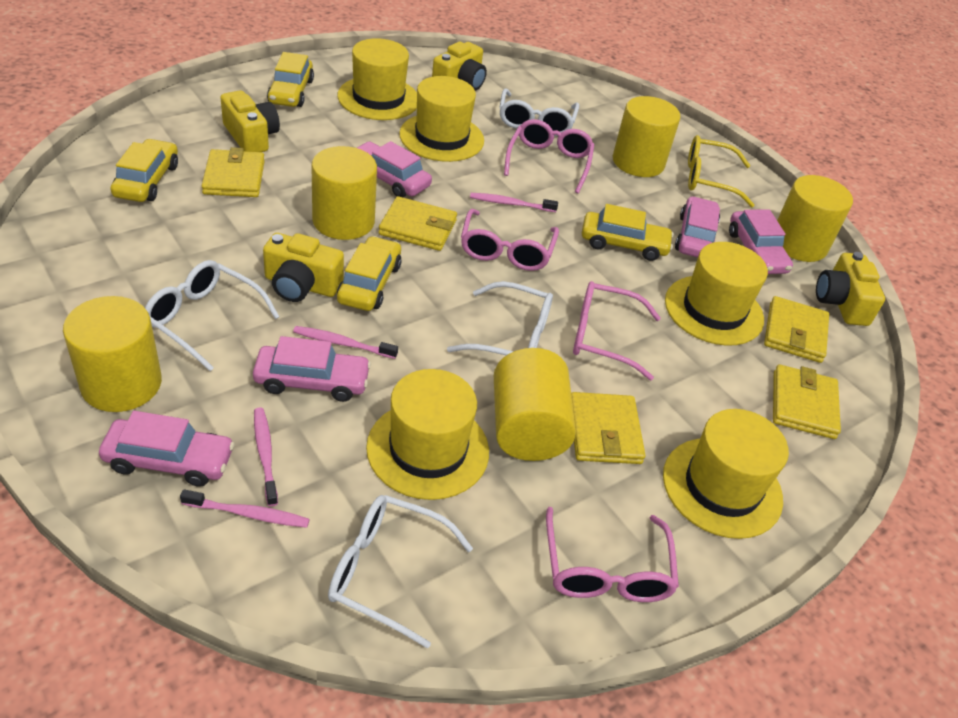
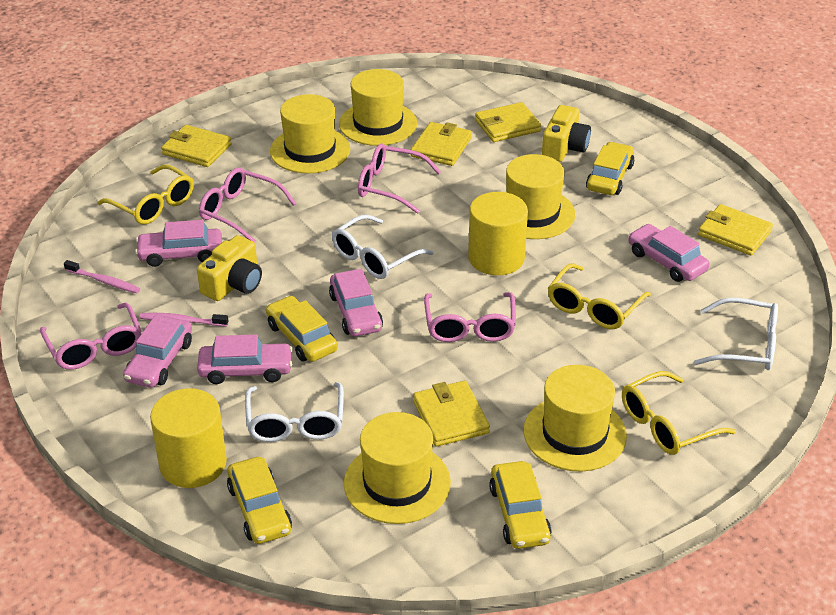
pink toothbrush: 4 -> 2
white glasses: 4 -> 3
yellow camera: 4 -> 2
yellow cylinder: 5 -> 2
yellow glasses: 1 -> 3

